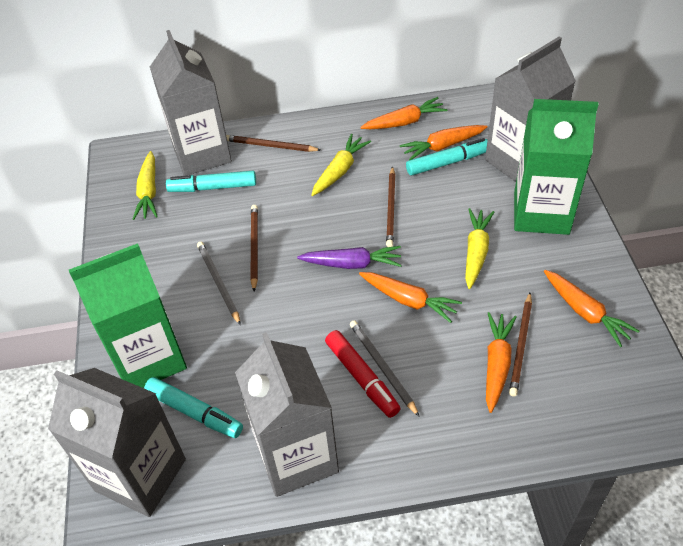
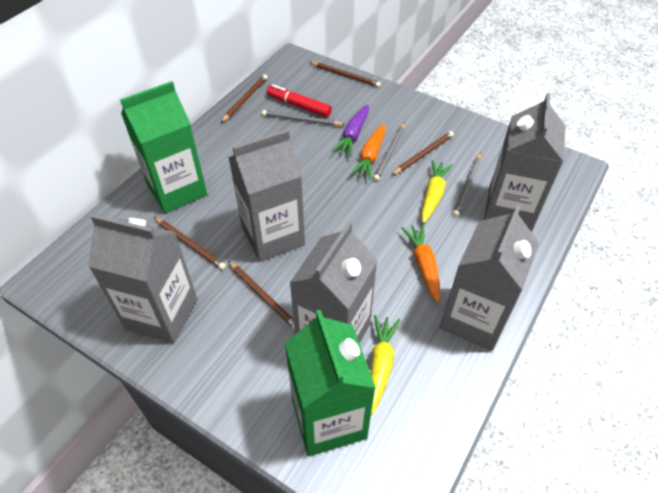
brown pencil: 4 -> 5
grey carton: 4 -> 5
grey pencil: 2 -> 3
orange carrot: 5 -> 2
turquoise marker: 3 -> 0
yellow carrot: 3 -> 2

